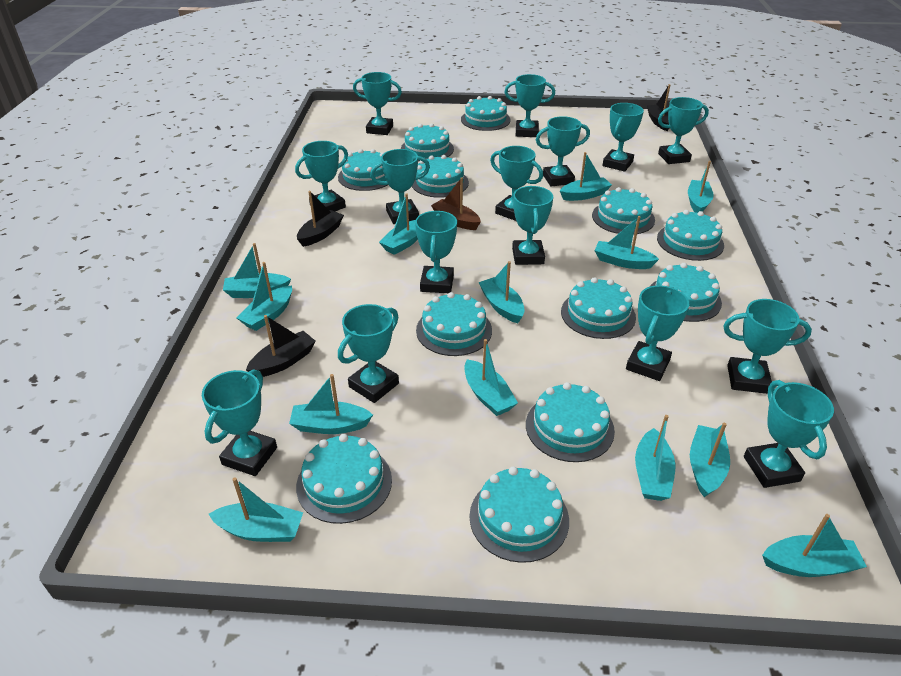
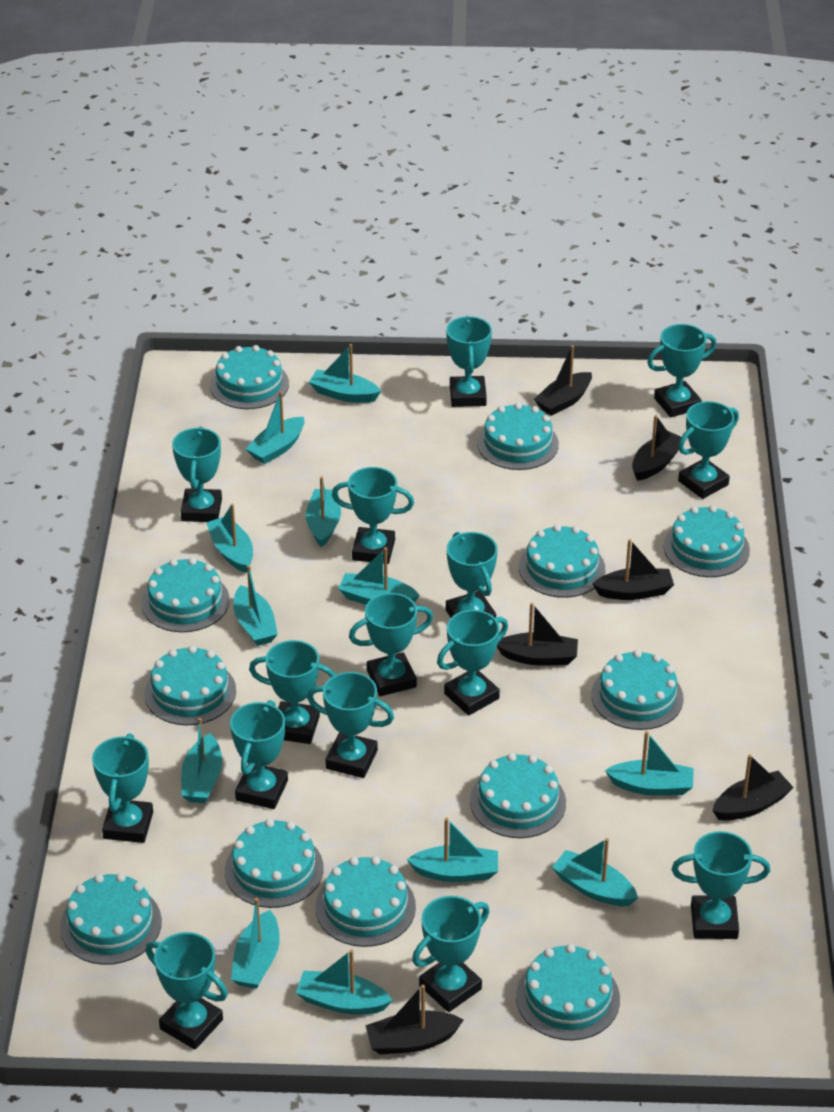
black boat: 3 -> 6
brown boat: 1 -> 0
turquoise boat: 13 -> 12

